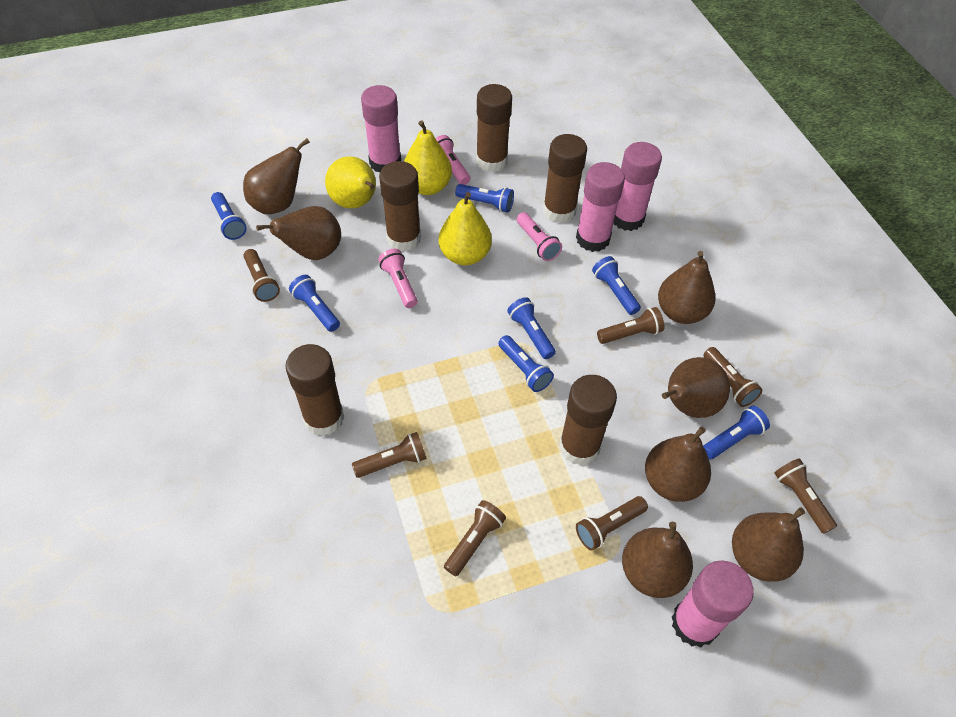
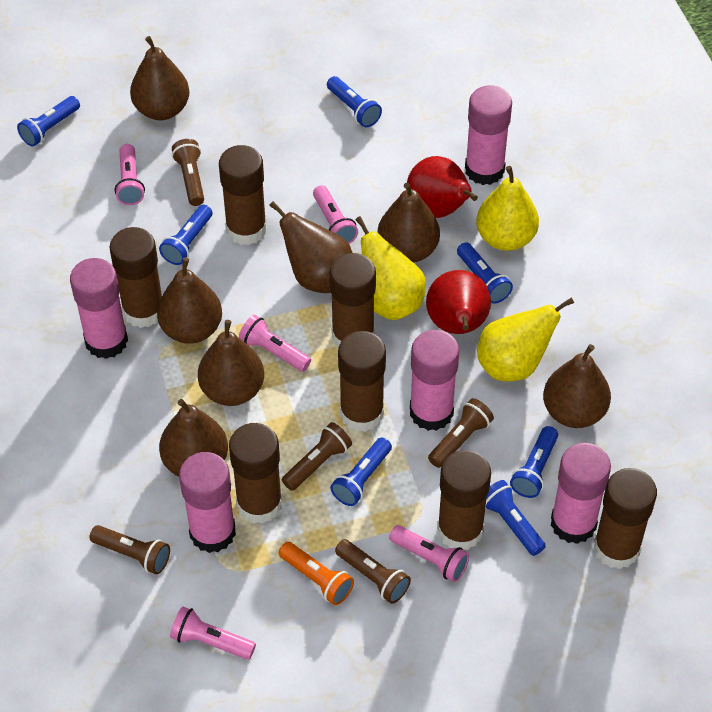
brown flashlight: 7 -> 5
brown glue stick: 5 -> 7
orange flashlight: 0 -> 1
pink flashlight: 3 -> 5
pink glue stick: 4 -> 5
red pear: 0 -> 2

